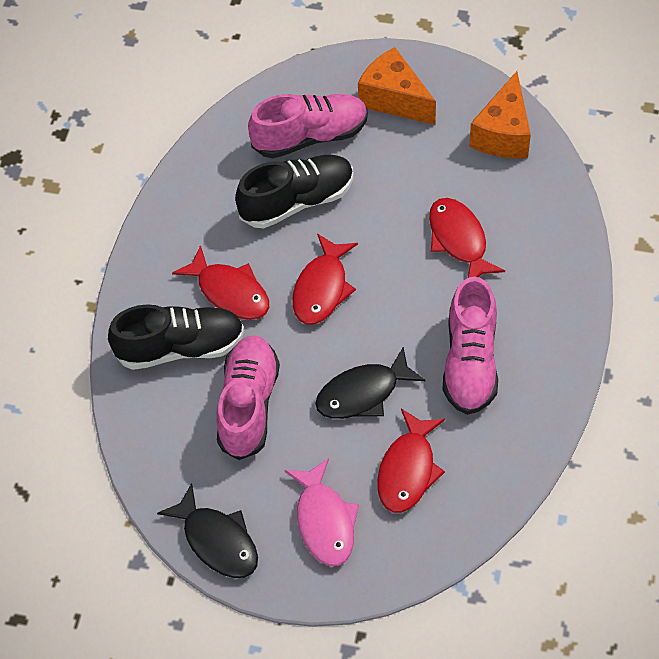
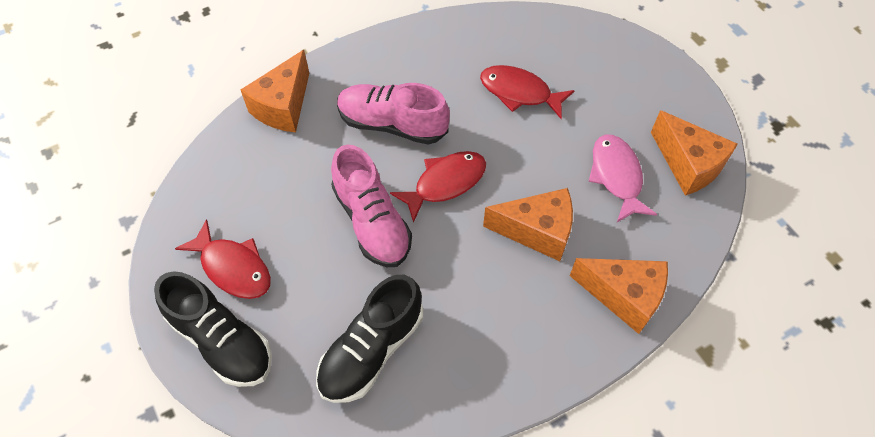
black fish: 2 -> 0
orange cheese: 2 -> 4
pink shoe: 3 -> 2
red fish: 4 -> 3

